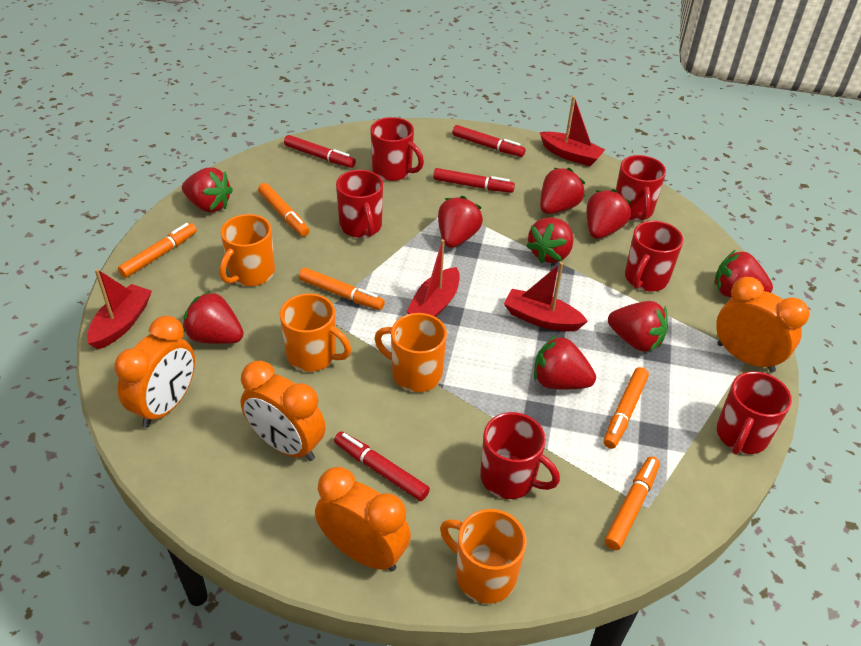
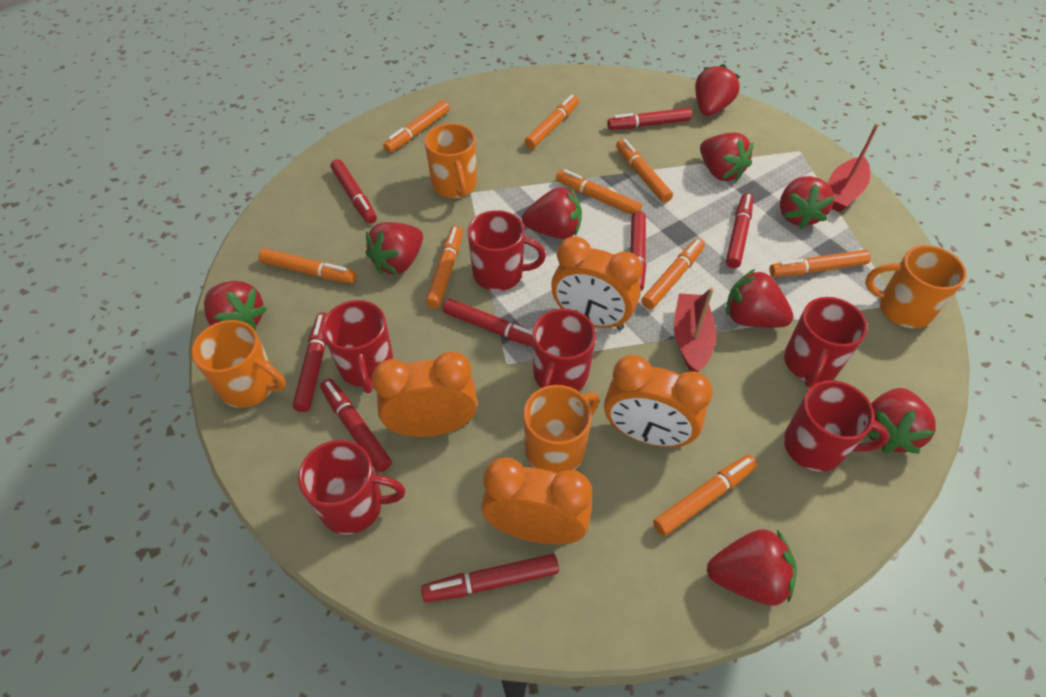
orange marker: 5 -> 9
red boat: 4 -> 2
red marker: 4 -> 8

